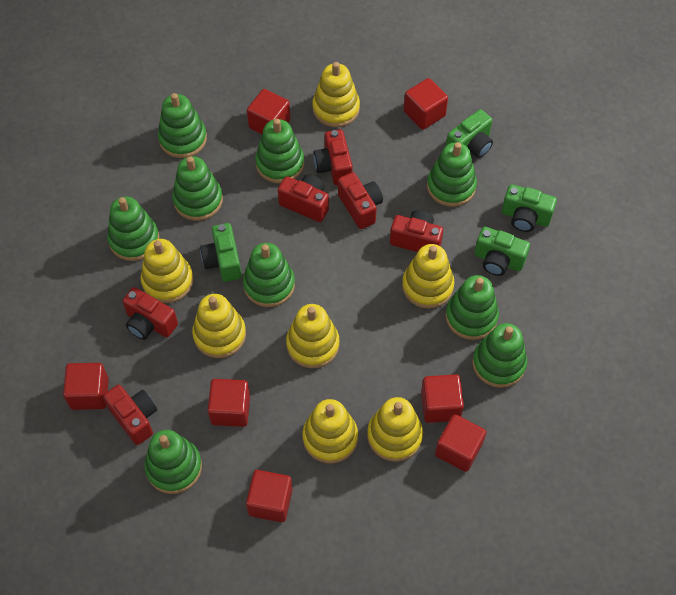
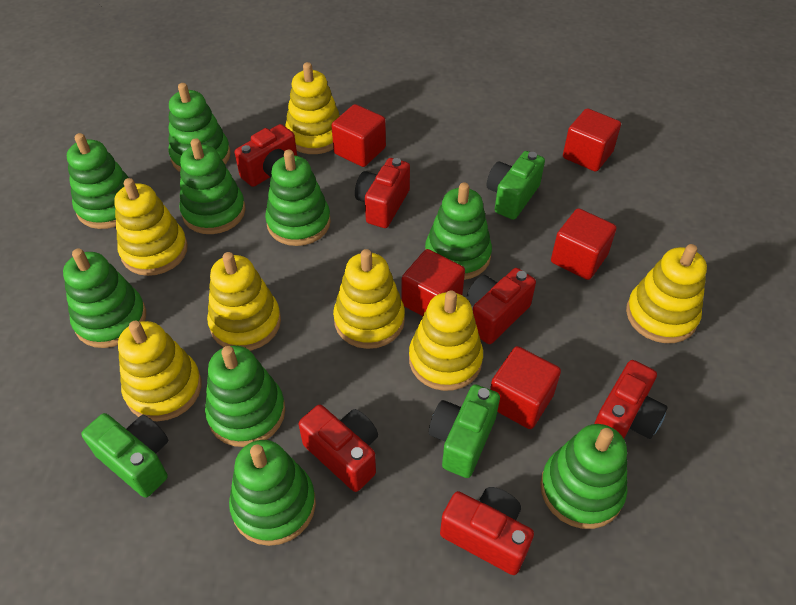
green camera: 4 -> 3
red cube: 7 -> 5

